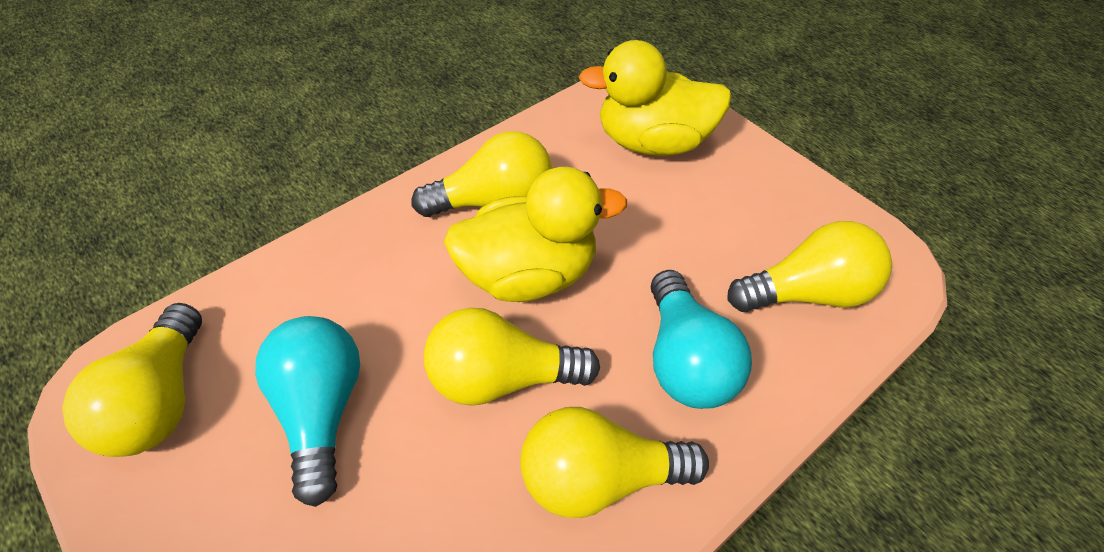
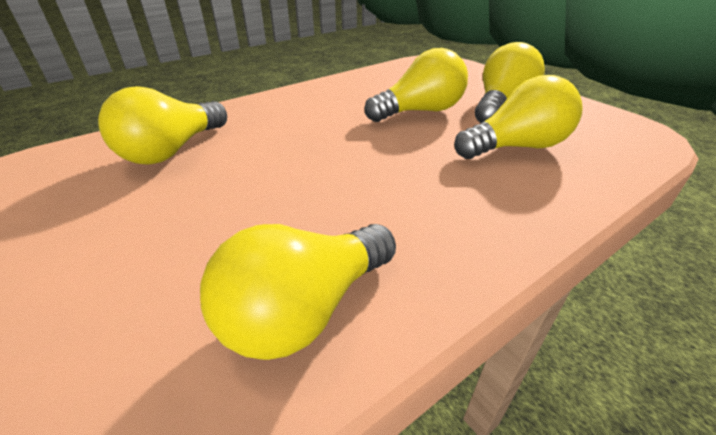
turquoise light bulb: 2 -> 0
yellow duck: 2 -> 0

